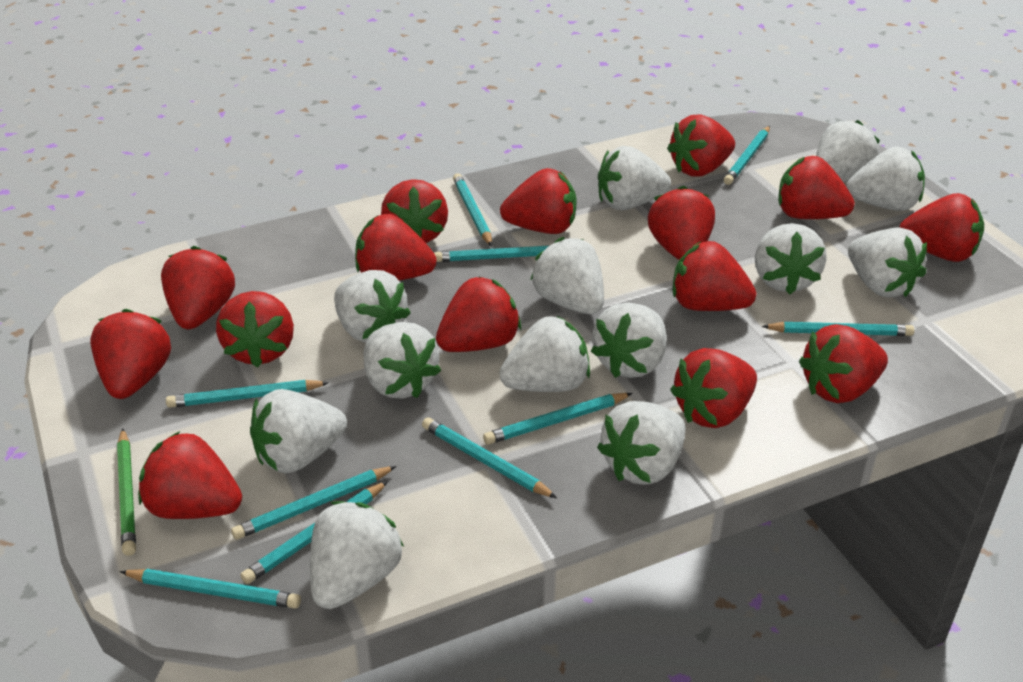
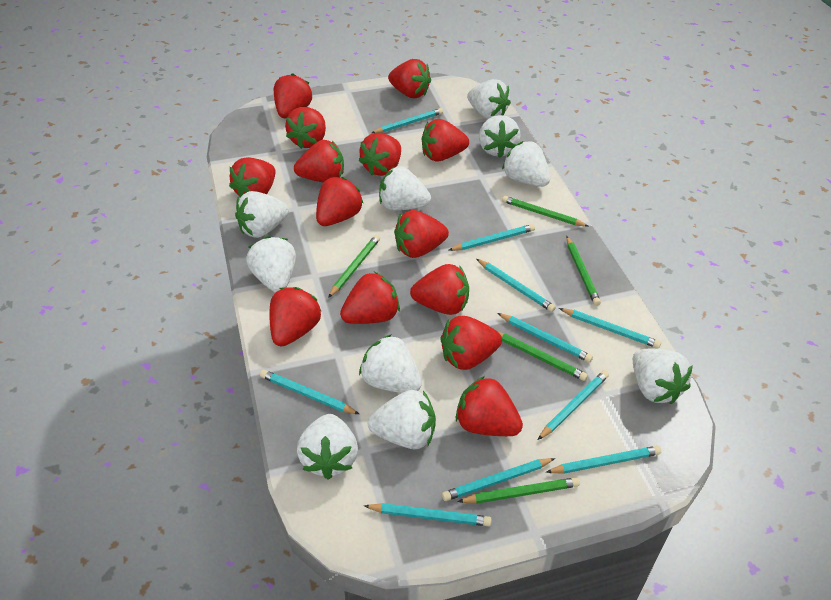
green pencil: 1 -> 5
red strawberry: 15 -> 14
white strawberry: 13 -> 10

